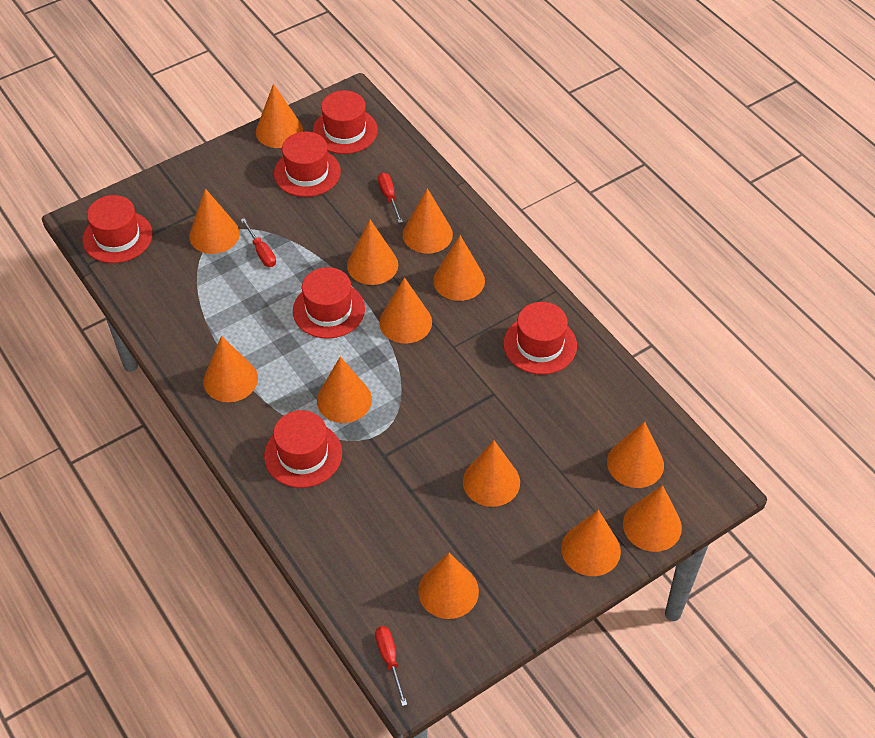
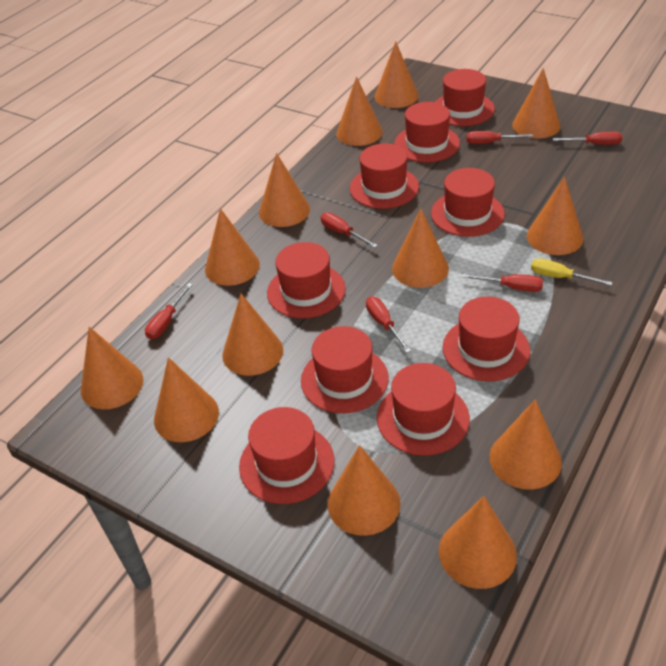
red hat: 6 -> 9
red screwdriver: 3 -> 6
yellow screwdriver: 0 -> 1

